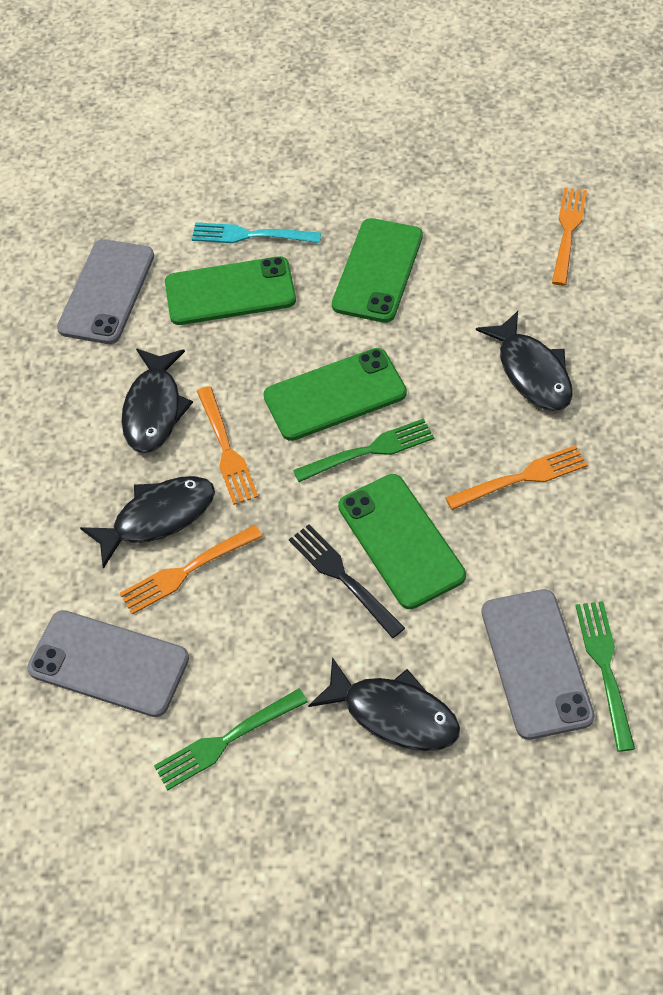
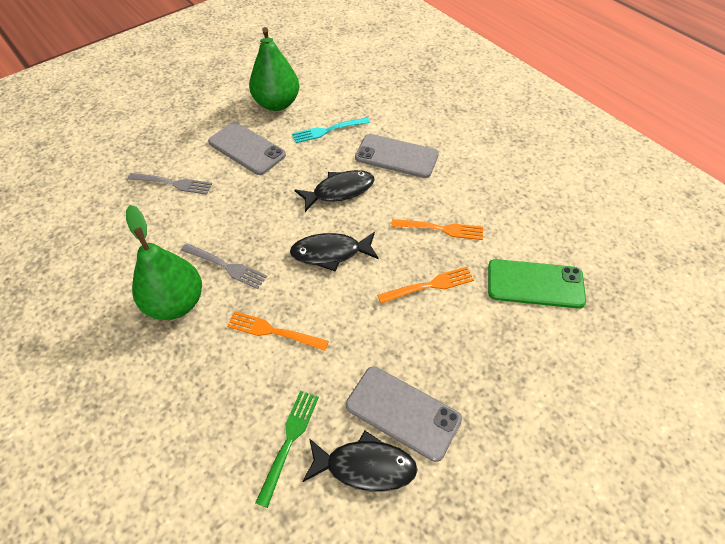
black fish: 4 -> 3
black fork: 1 -> 0
green fork: 3 -> 1
green pear: 0 -> 2
green phone: 4 -> 1
grey fork: 0 -> 2
orange fork: 4 -> 3

